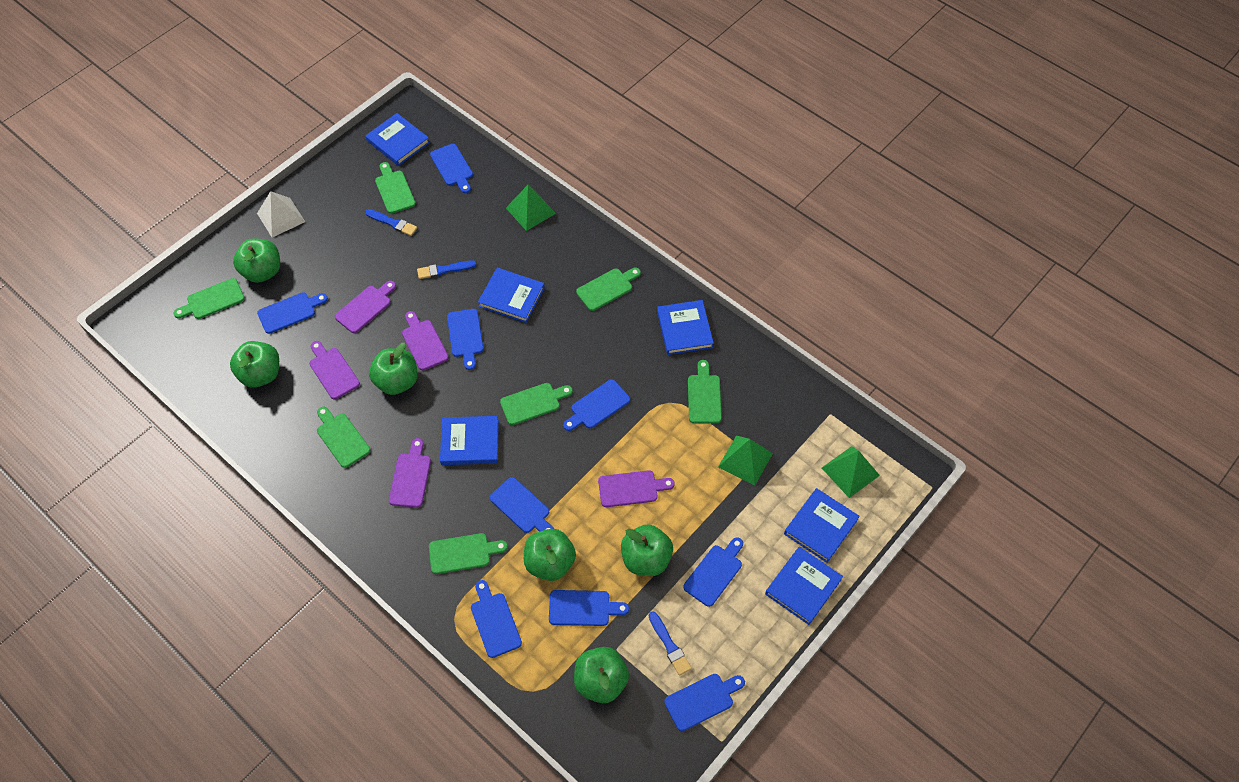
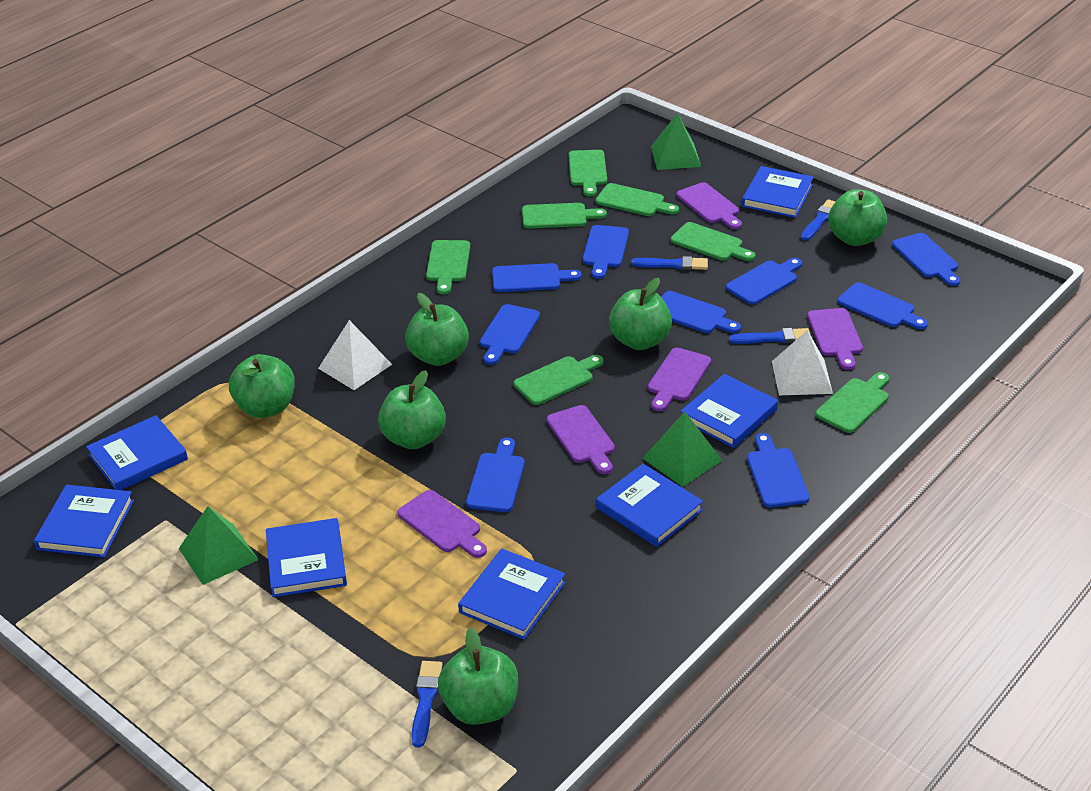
blue book: 6 -> 7
blue brush: 3 -> 4
white pyramid: 1 -> 2

